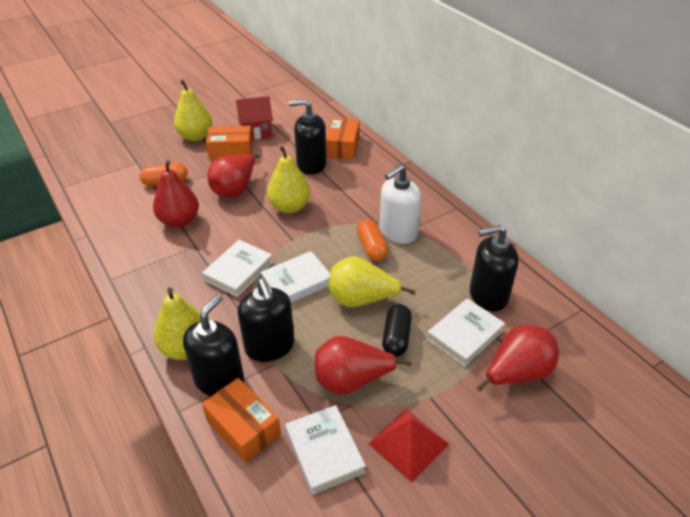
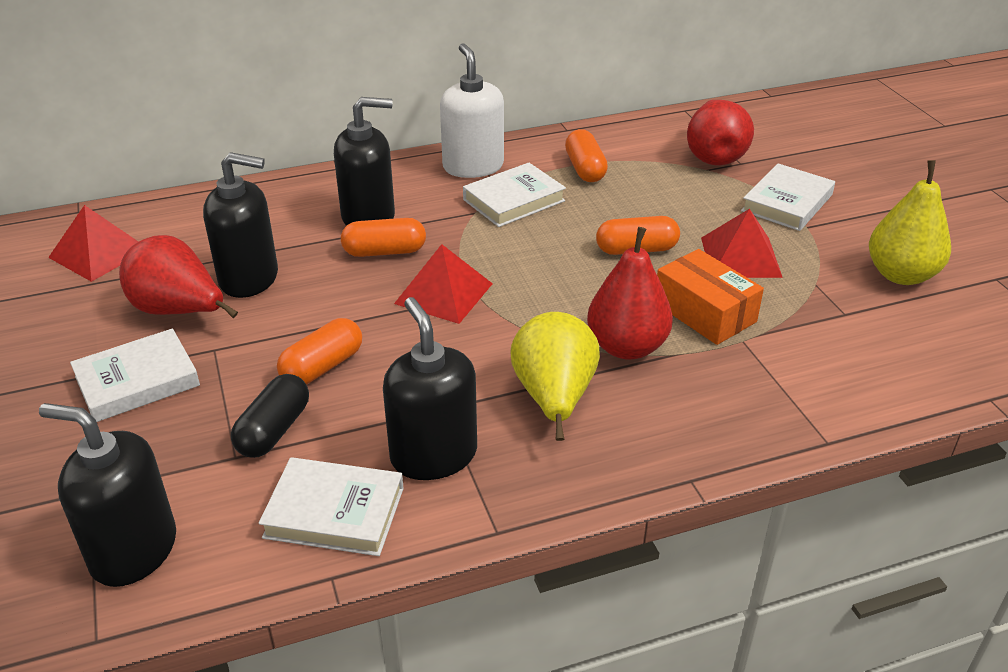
orange box: 3 -> 1
orange capsule: 2 -> 4
red house: 1 -> 0
red pear: 4 -> 3
red pyramid: 1 -> 3
yellow pear: 4 -> 2

